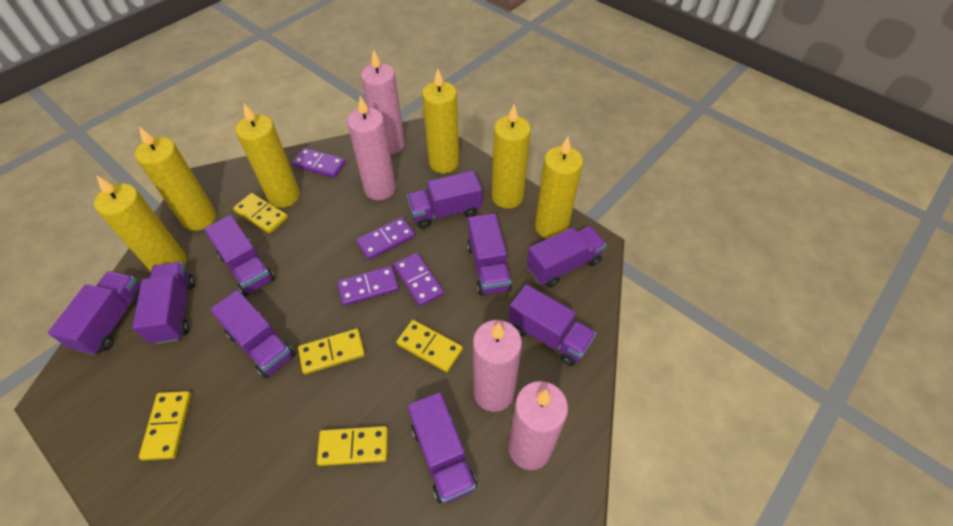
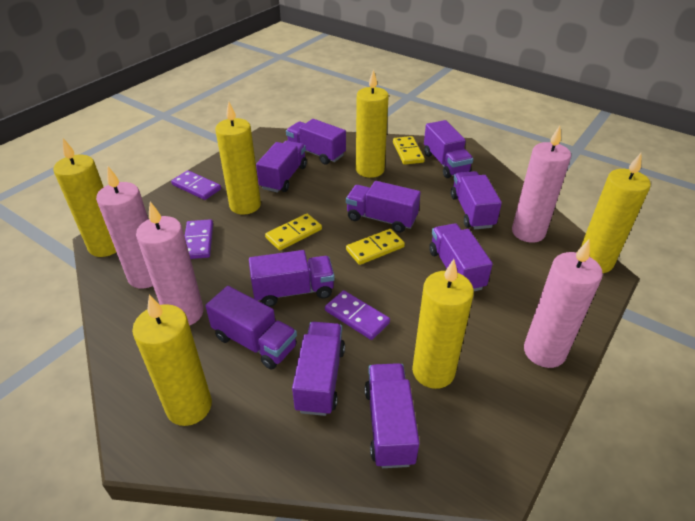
purple domino: 4 -> 3
purple truck: 9 -> 10
yellow domino: 5 -> 3

